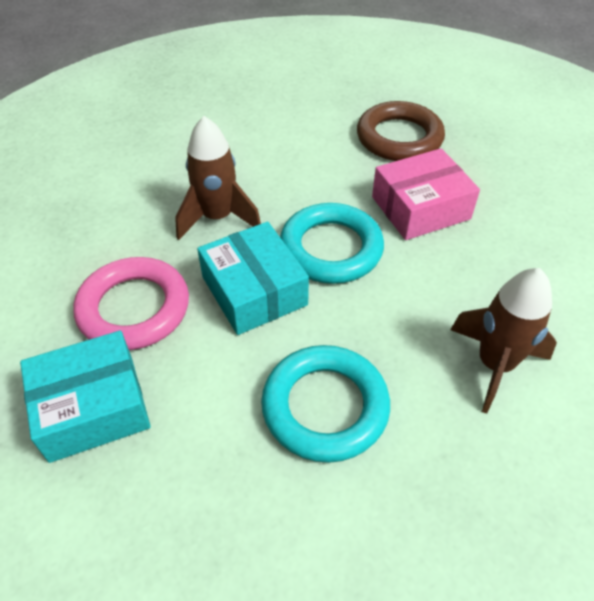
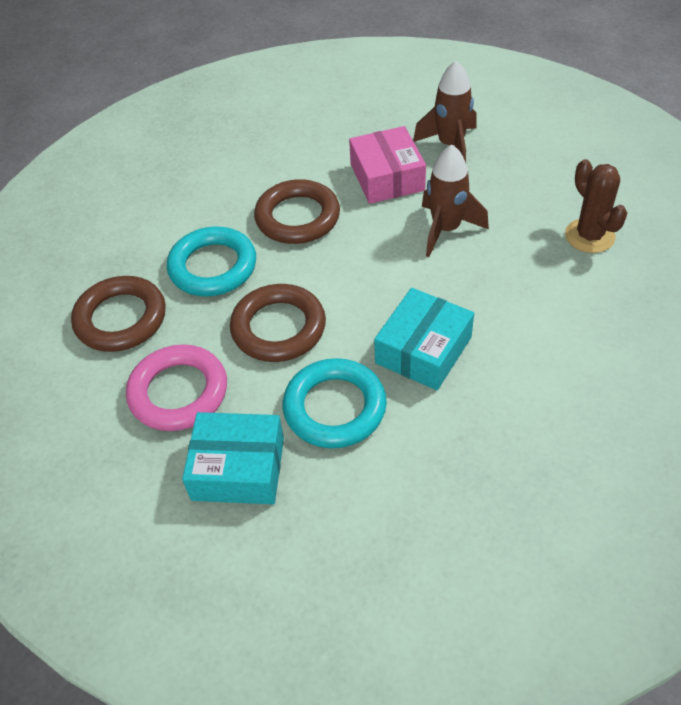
brown cactus: 0 -> 1
brown ring: 1 -> 3

